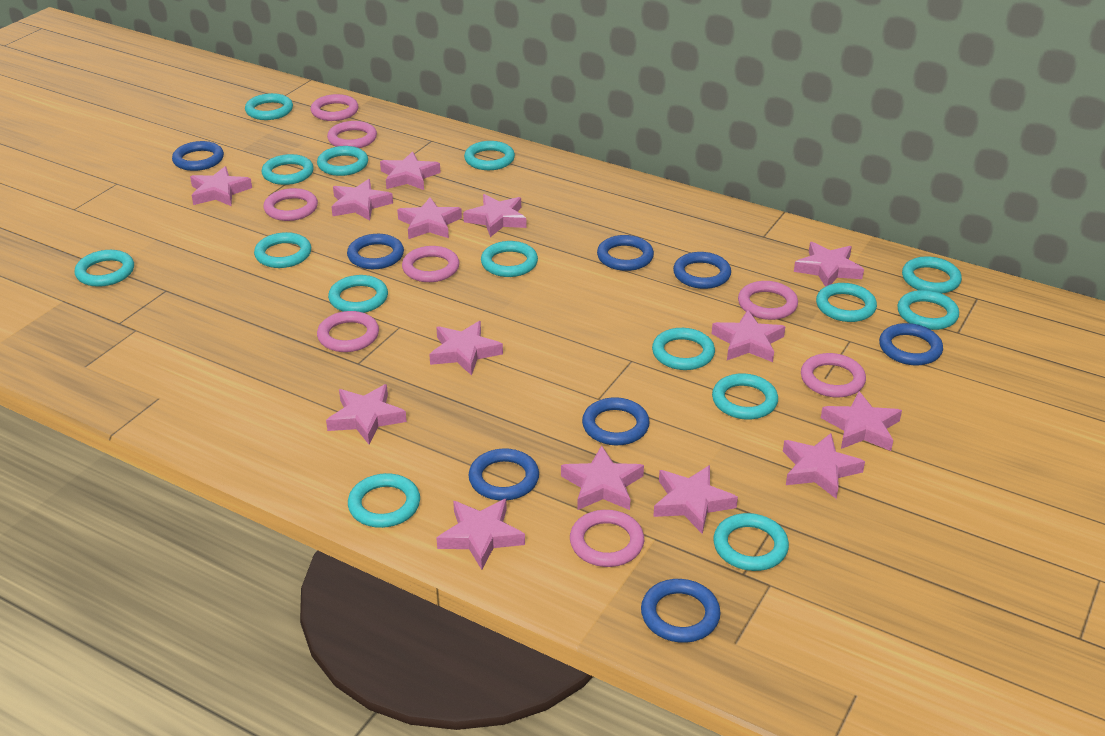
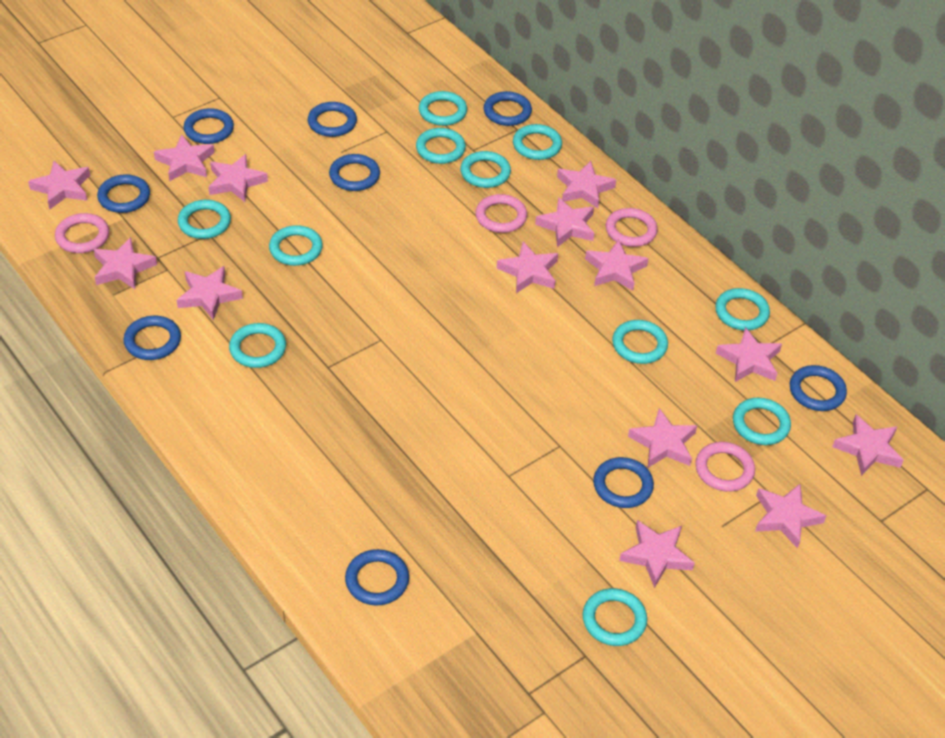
blue ring: 8 -> 9
pink ring: 8 -> 4
turquoise ring: 15 -> 11

